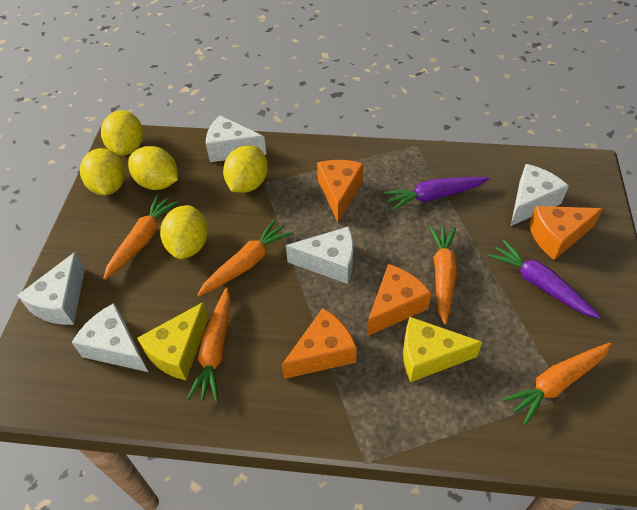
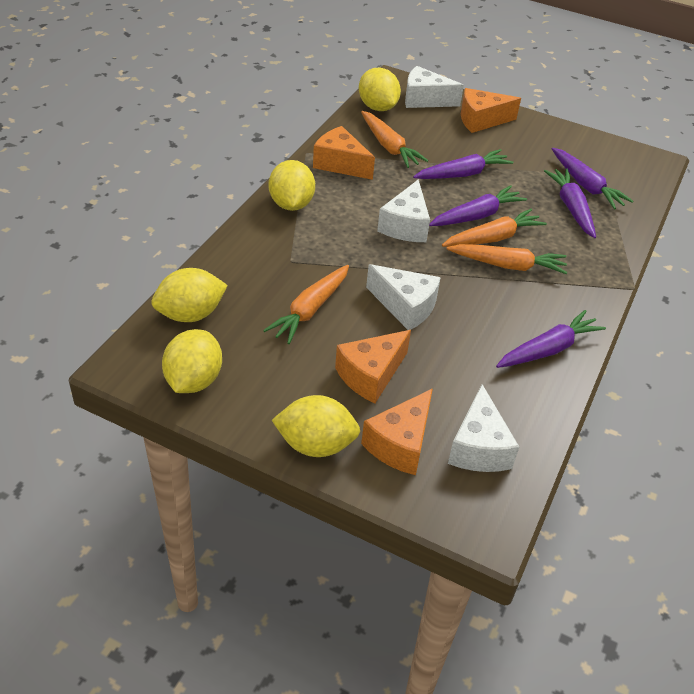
orange carrot: 5 -> 4
purple carrot: 2 -> 5
white cheese: 5 -> 4
yellow cheese: 2 -> 0

